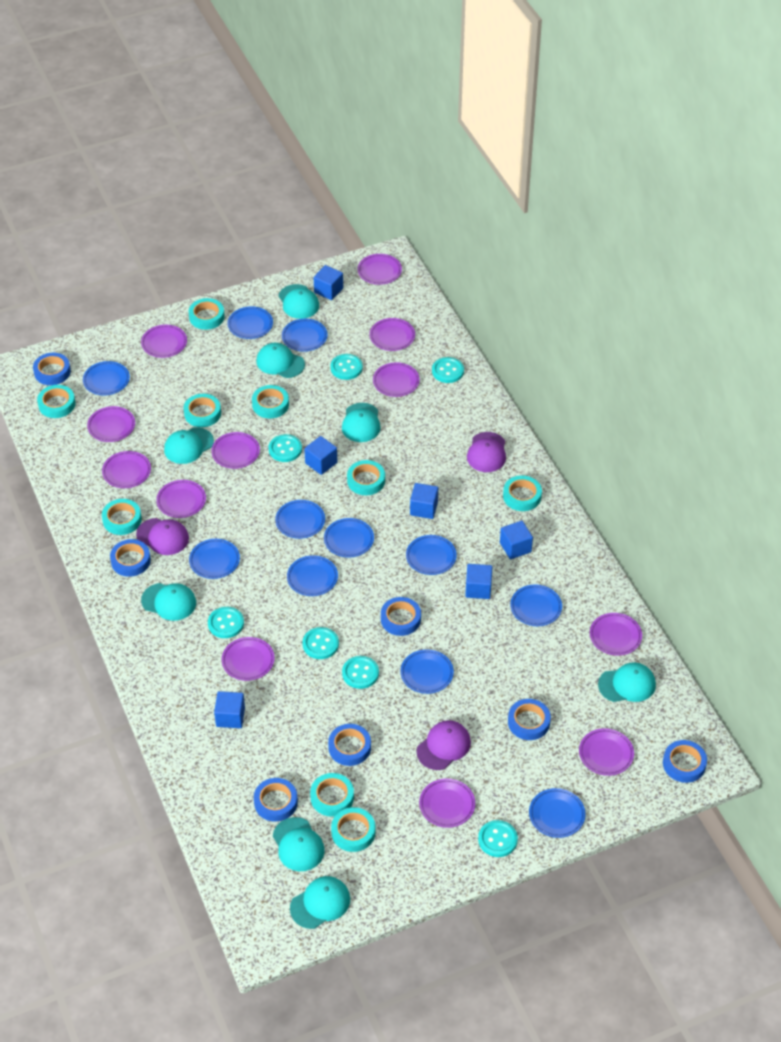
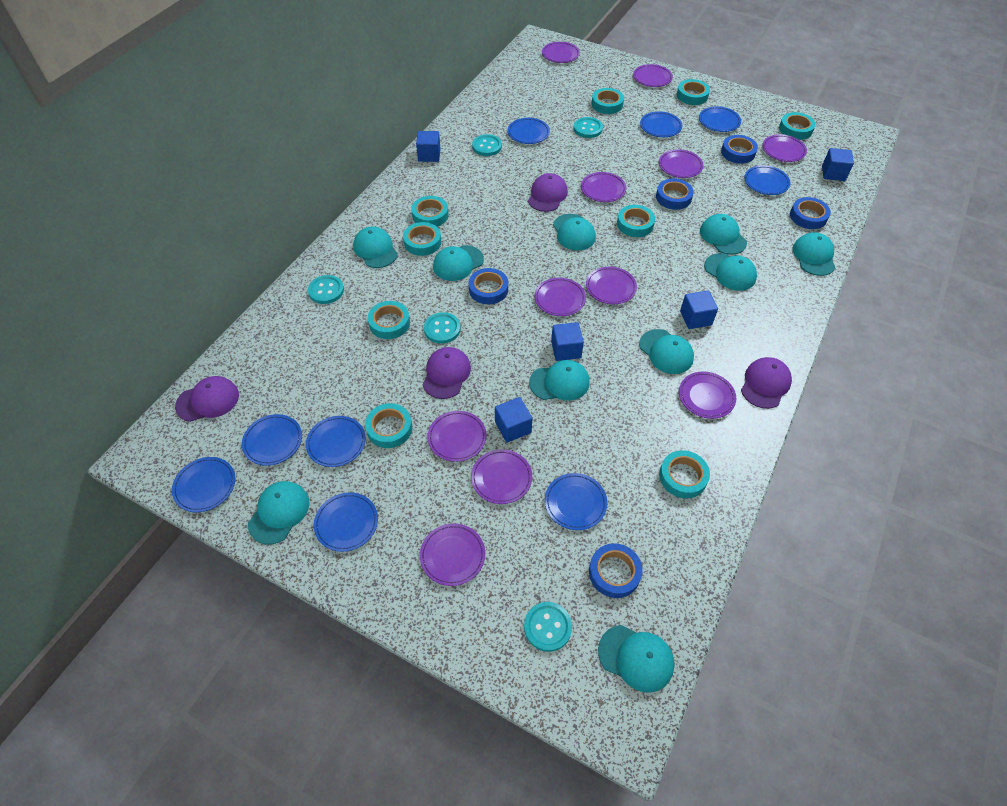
blue cube: 6 -> 5
blue plate: 11 -> 9
blue tape: 7 -> 5
purple cap: 3 -> 4
purple plate: 12 -> 11
turquoise button: 7 -> 5
turquoise cap: 8 -> 10

